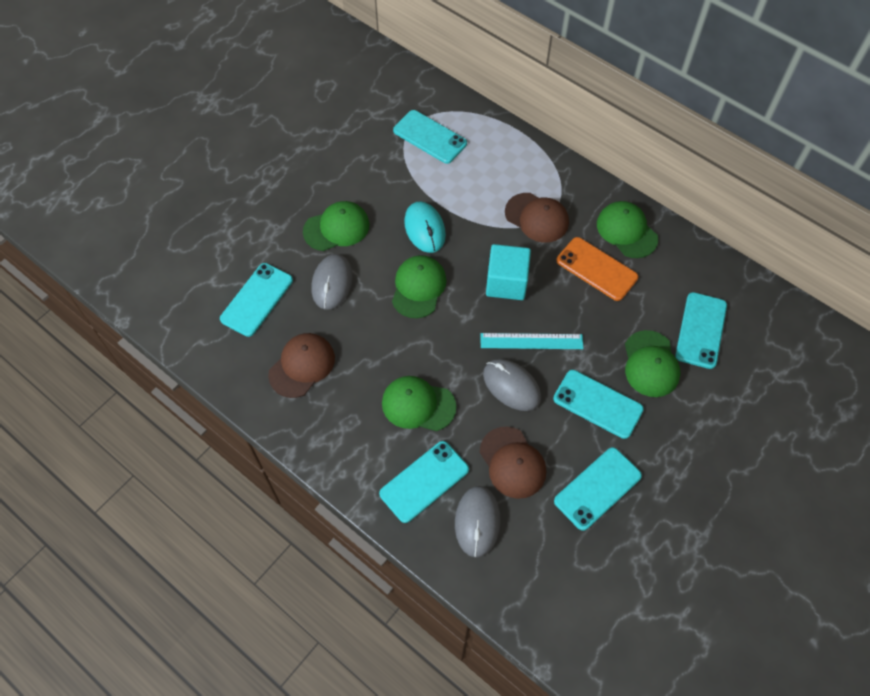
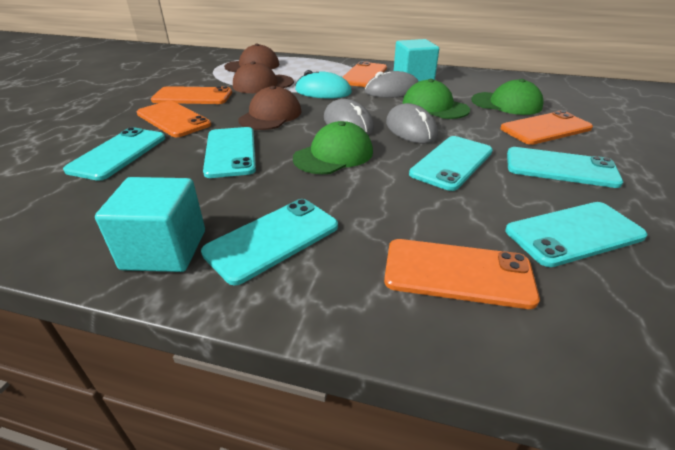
green cap: 5 -> 3
orange phone: 1 -> 5
turquoise cube: 1 -> 2
turquoise ruler: 1 -> 0

